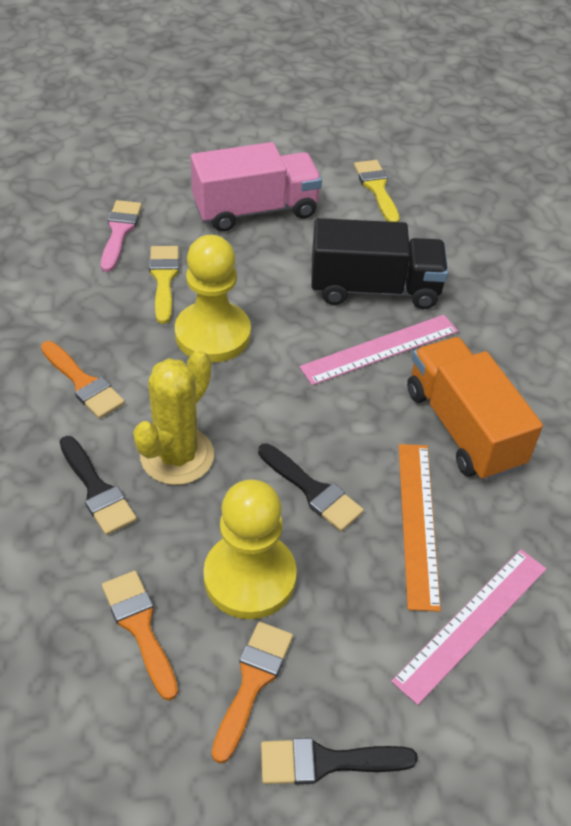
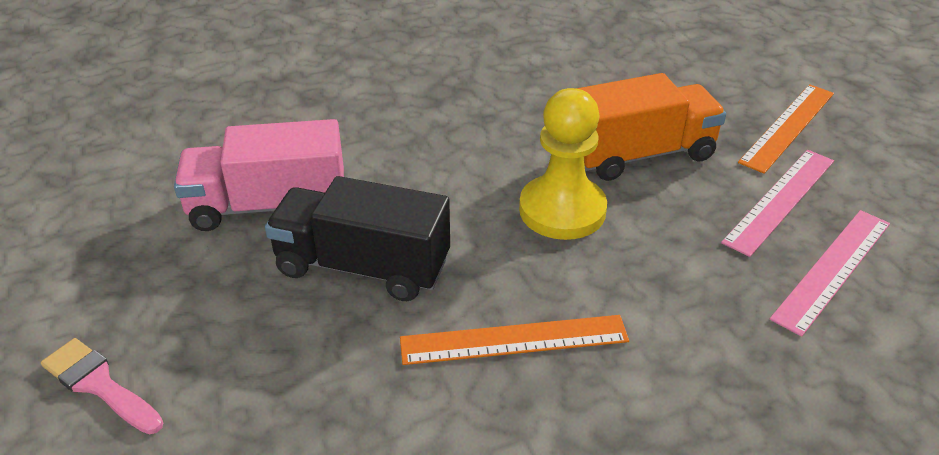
black brush: 3 -> 0
orange brush: 3 -> 0
orange ruler: 1 -> 2
yellow brush: 2 -> 0
yellow cactus: 1 -> 0
yellow pawn: 2 -> 1

